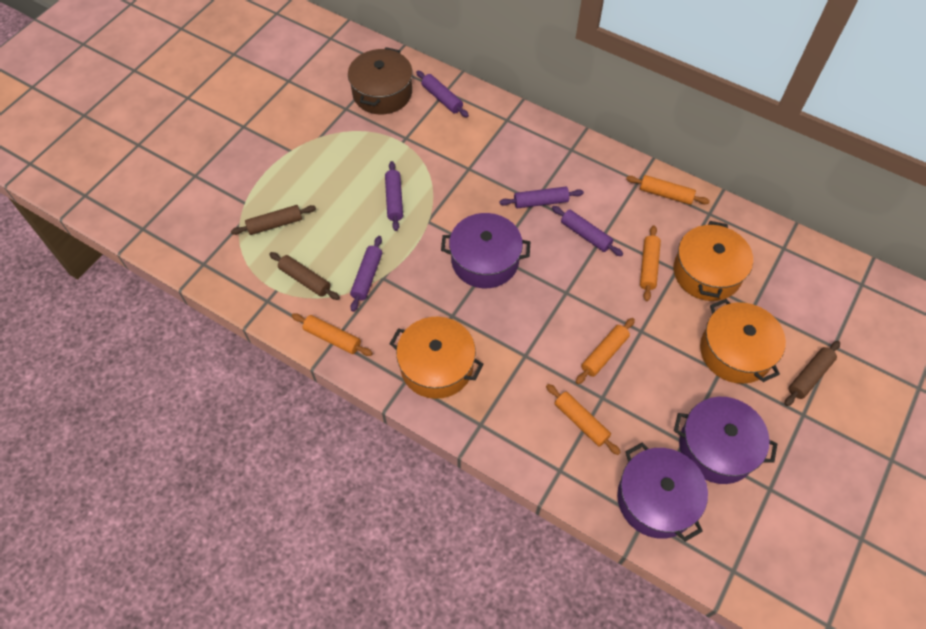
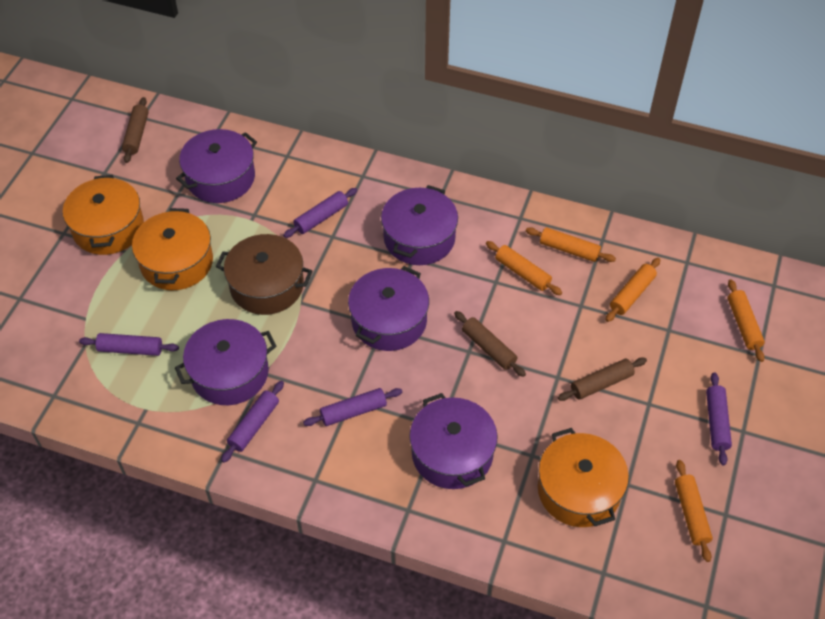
purple pot: 3 -> 5

